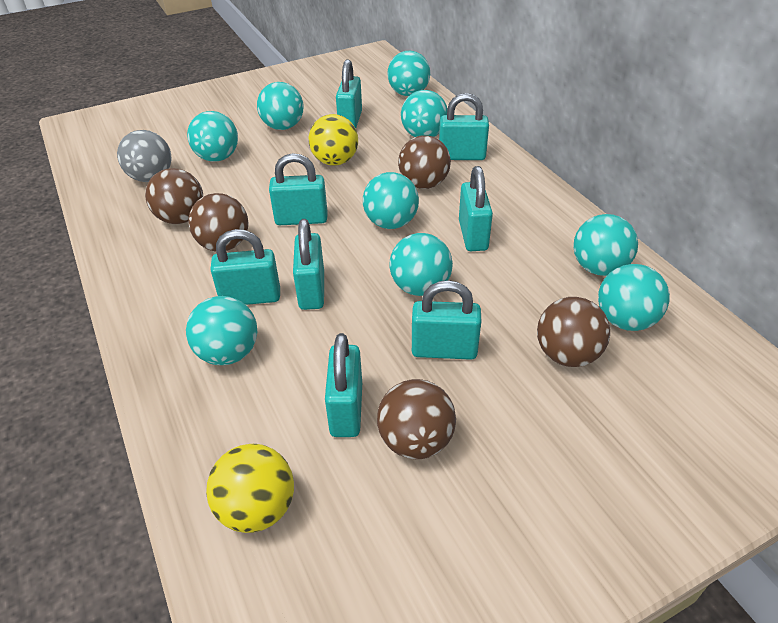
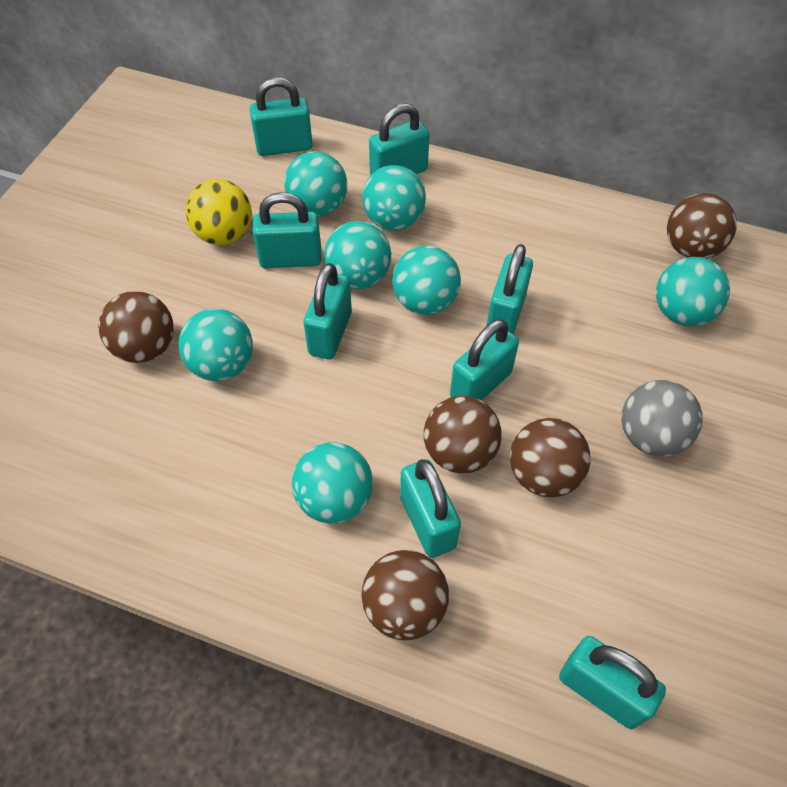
turquoise ball: 9 -> 7
yellow ball: 2 -> 1

